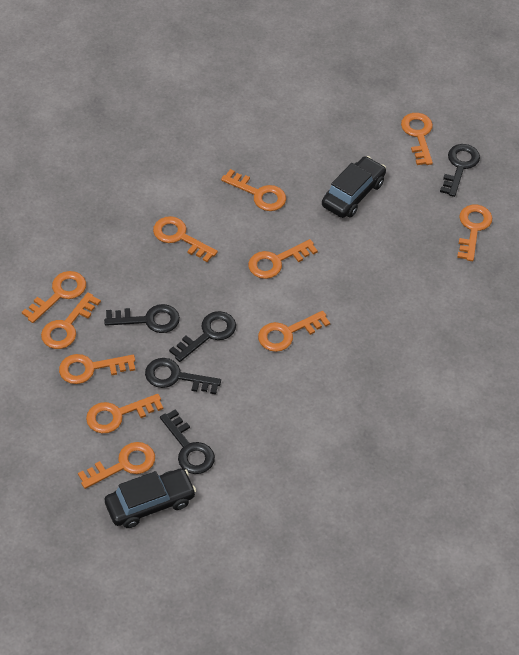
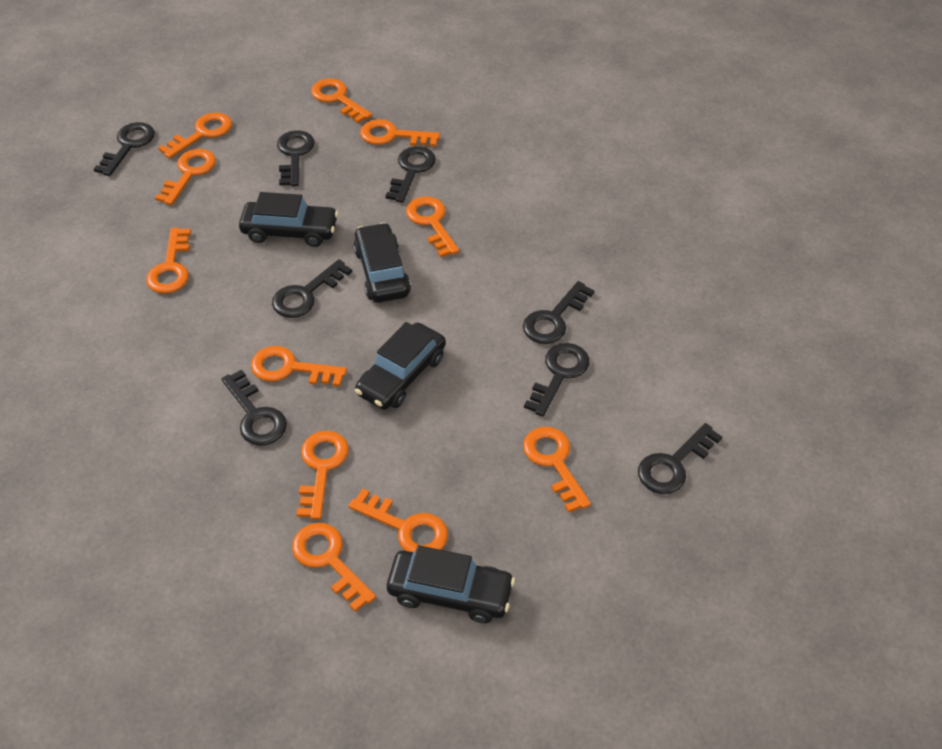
black car: 2 -> 4
black key: 5 -> 8

